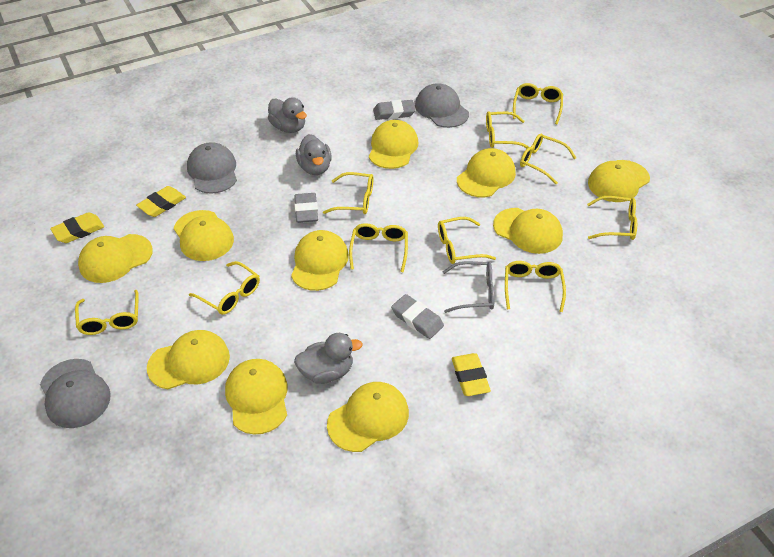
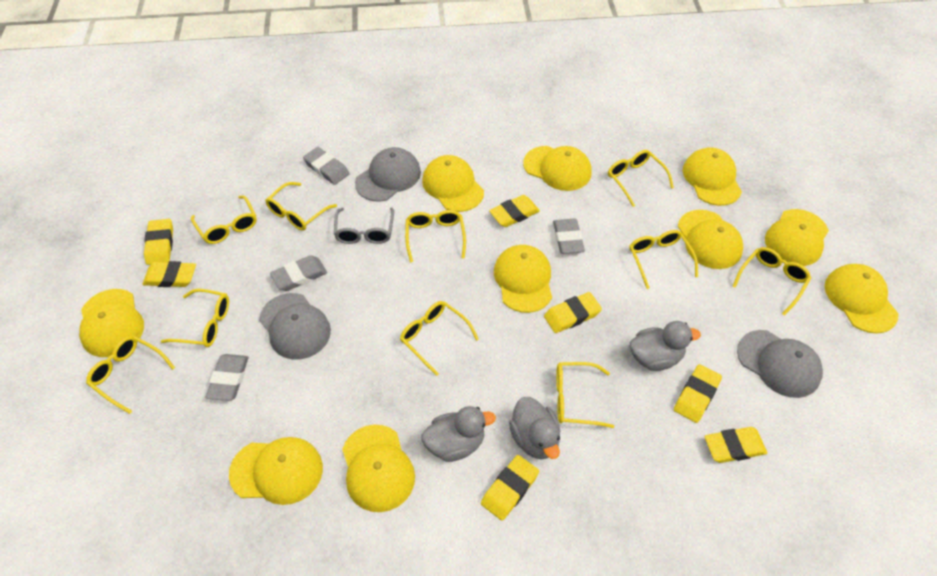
grey eraser: 3 -> 4
yellow eraser: 3 -> 7

